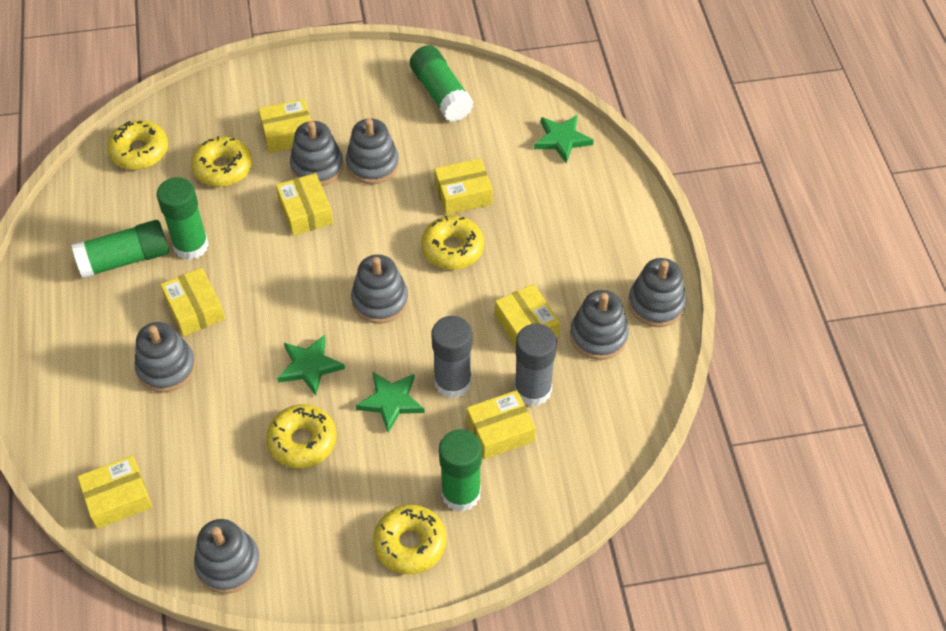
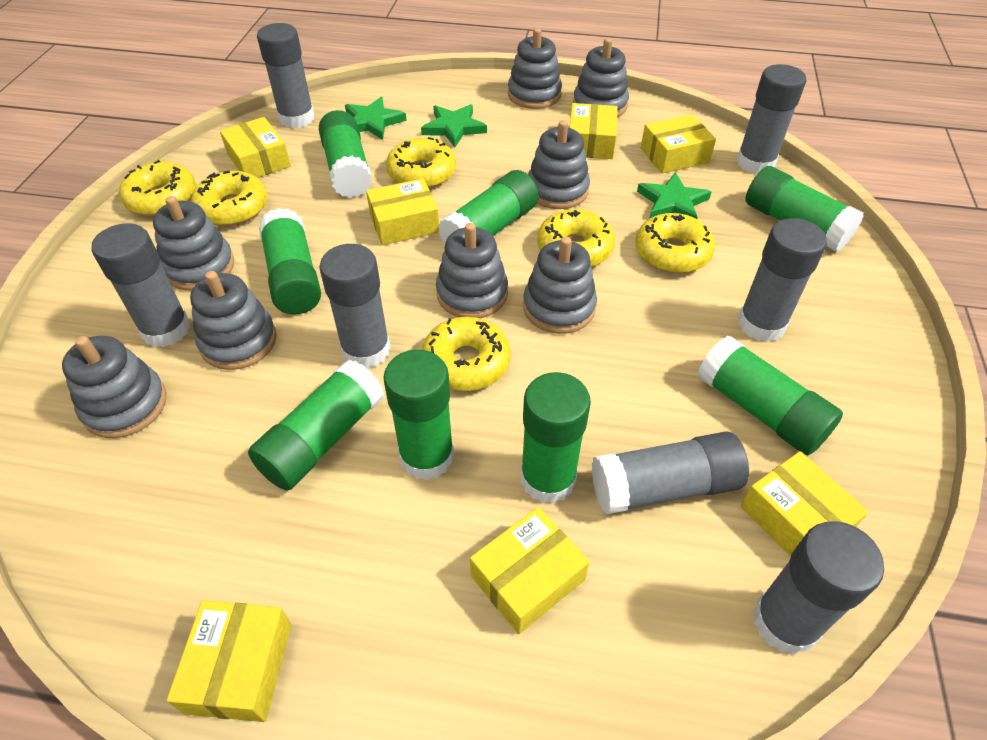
green glue stick: 4 -> 8
grey glue stick: 2 -> 7
grey stacking toy: 7 -> 8
yellow donut: 5 -> 6

